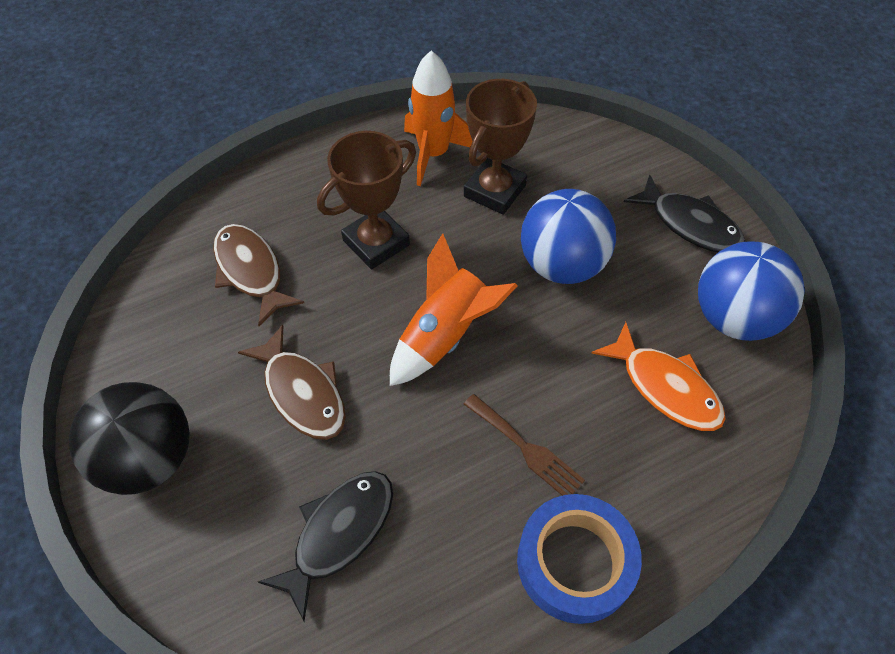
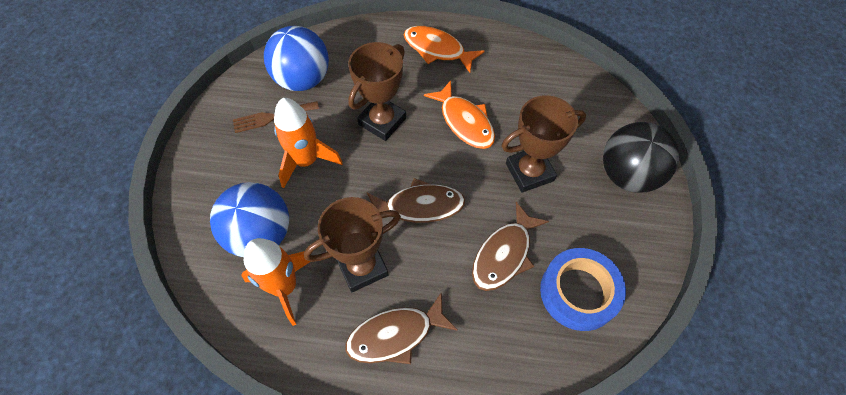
black fish: 2 -> 0
brown fish: 2 -> 3
brown trophy: 2 -> 3
orange fish: 1 -> 2

